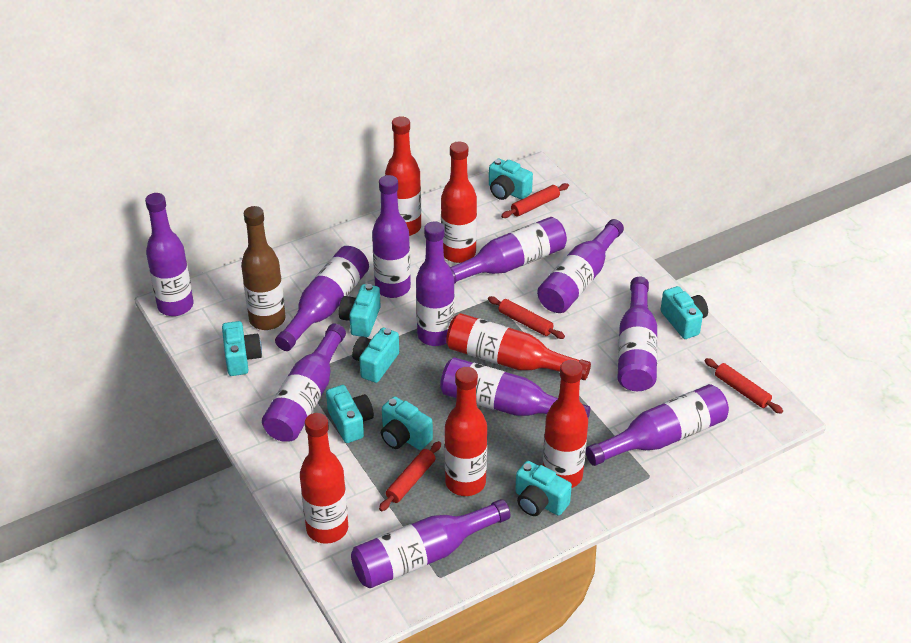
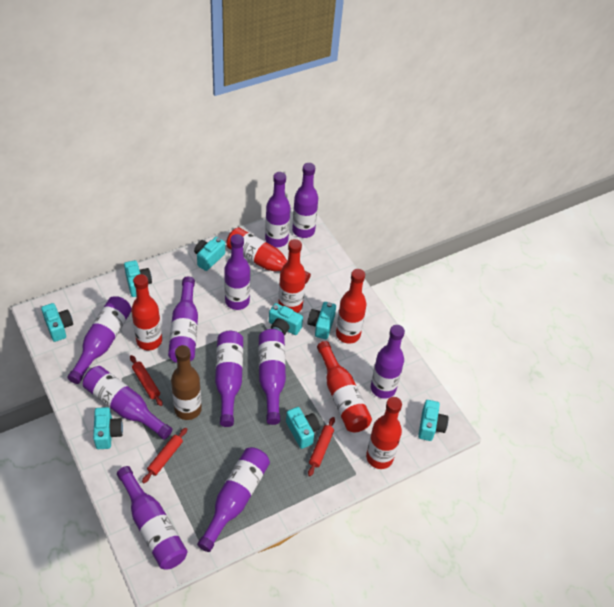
red rolling pin: 4 -> 3

